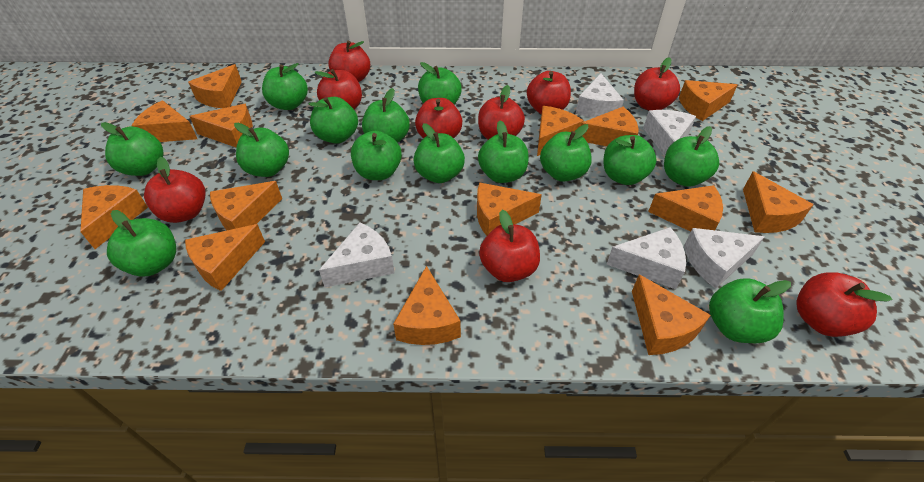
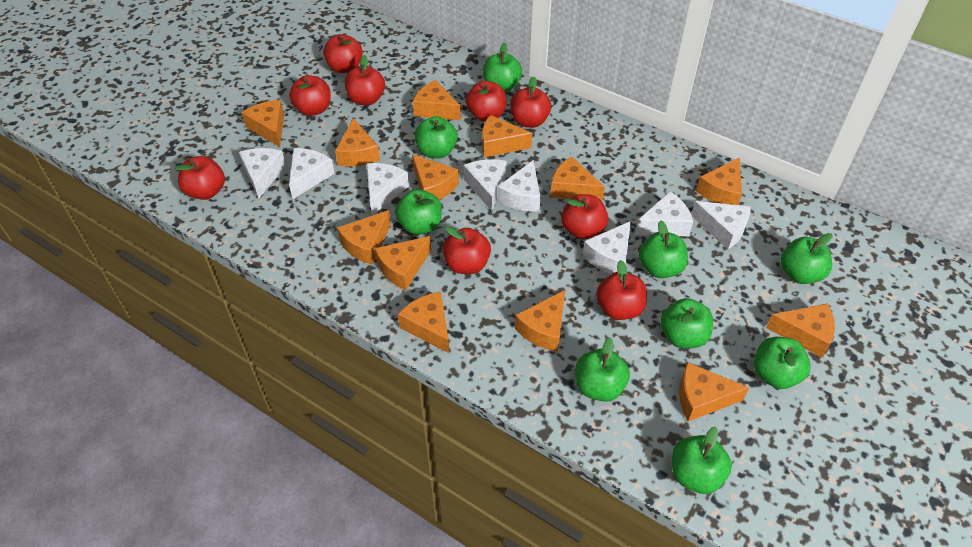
green apple: 14 -> 9
orange cheese: 14 -> 13
white cheese: 5 -> 8

